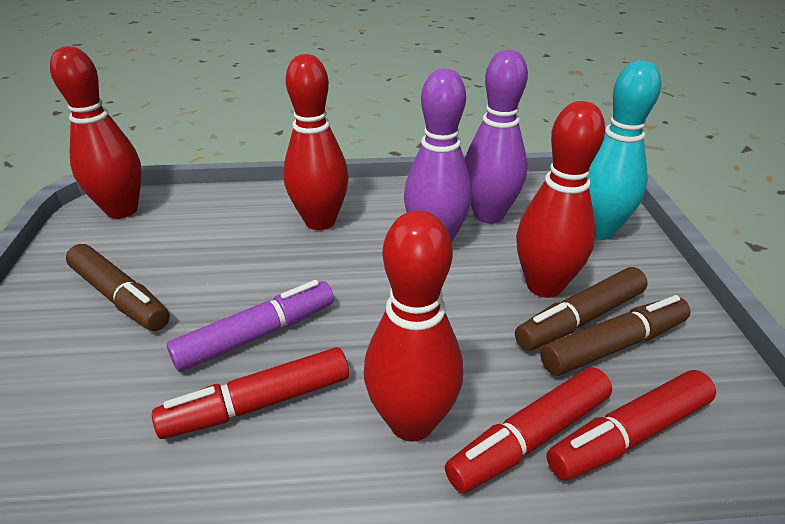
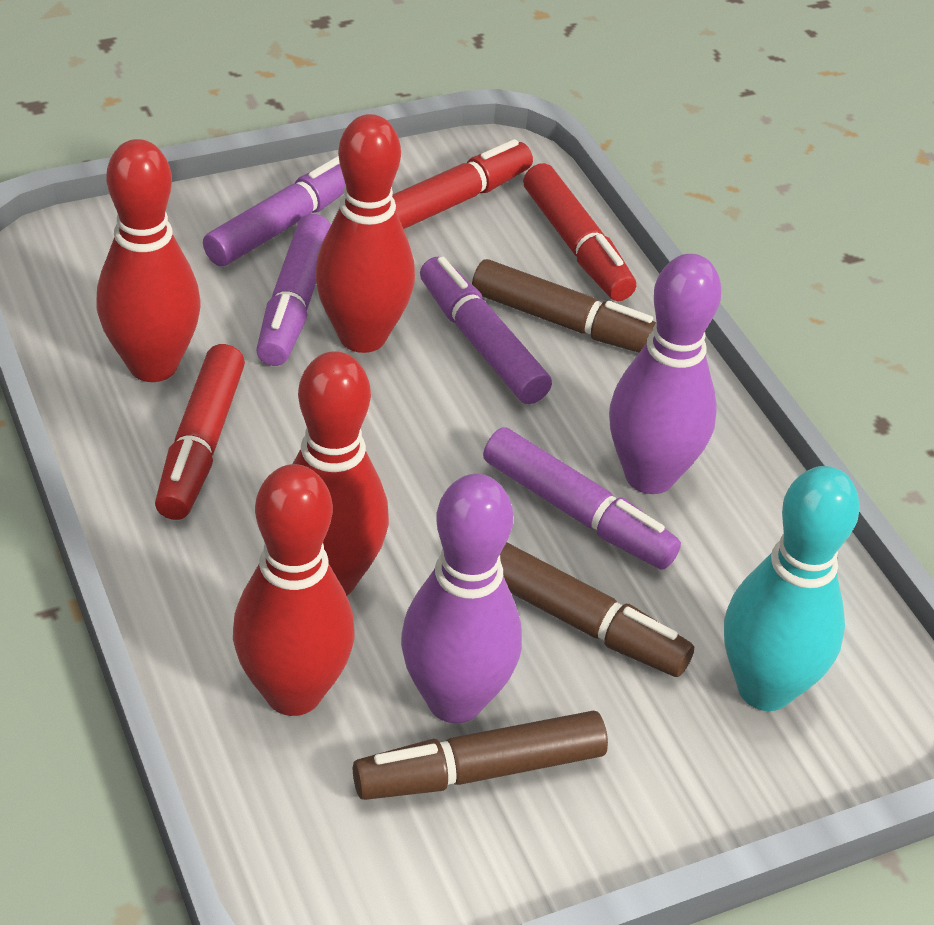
purple marker: 1 -> 4

